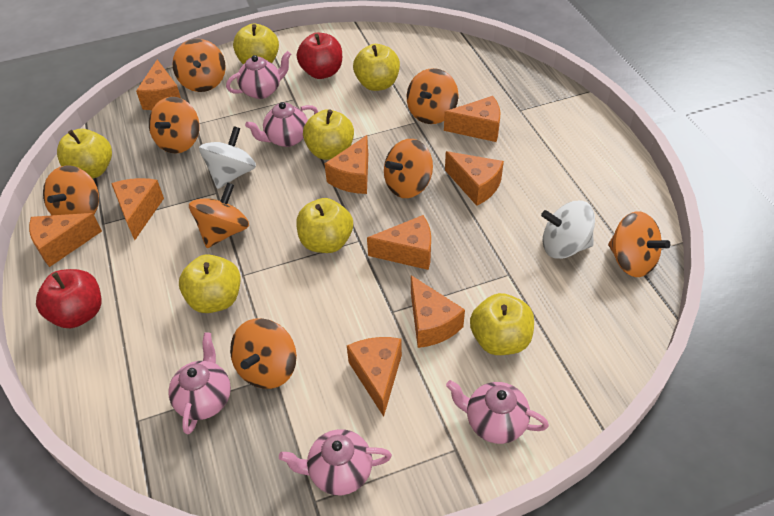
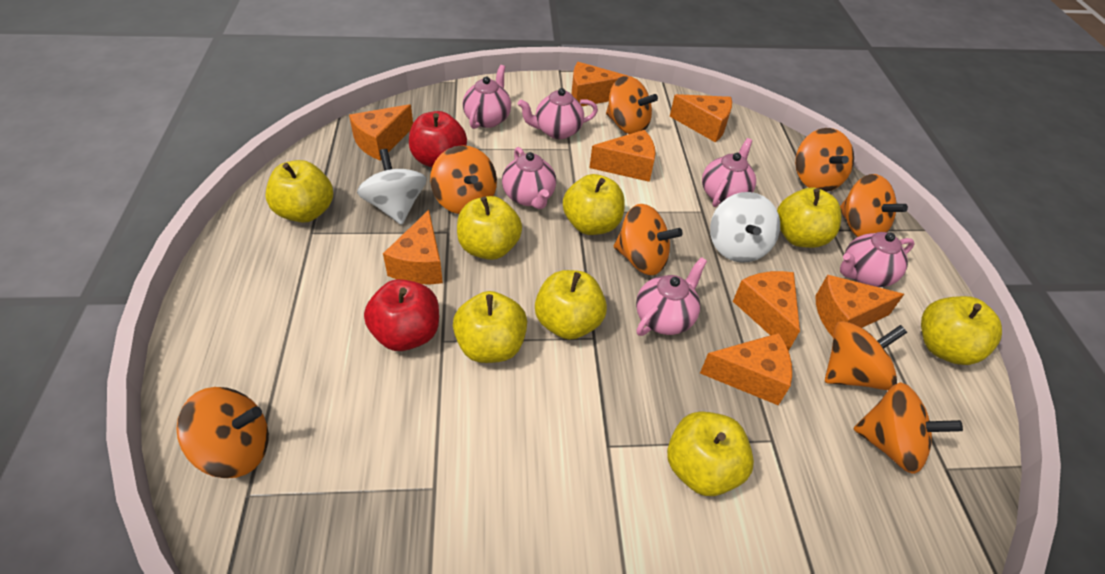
orange cheese: 9 -> 8
pink teapot: 5 -> 6
yellow apple: 7 -> 8

